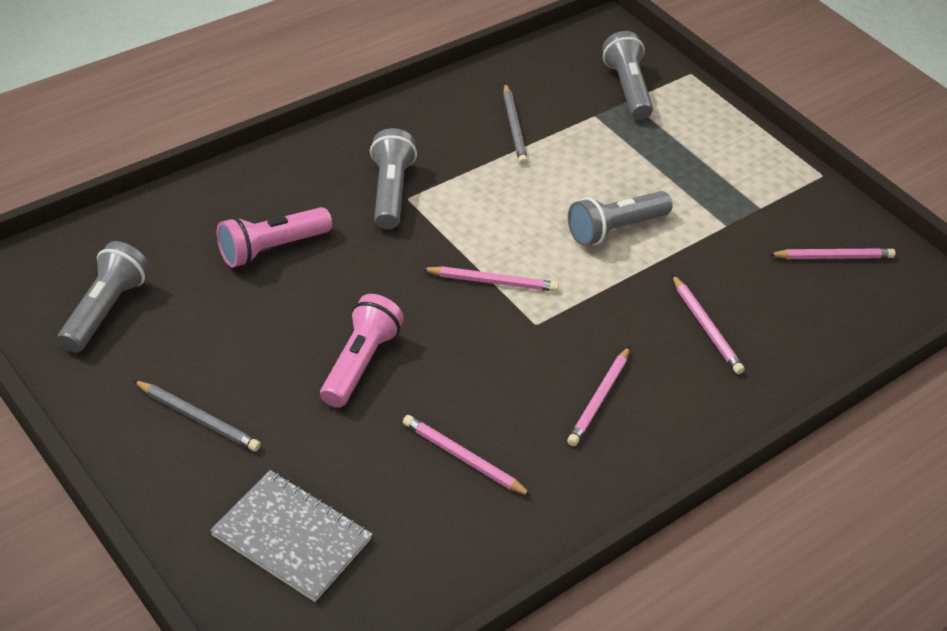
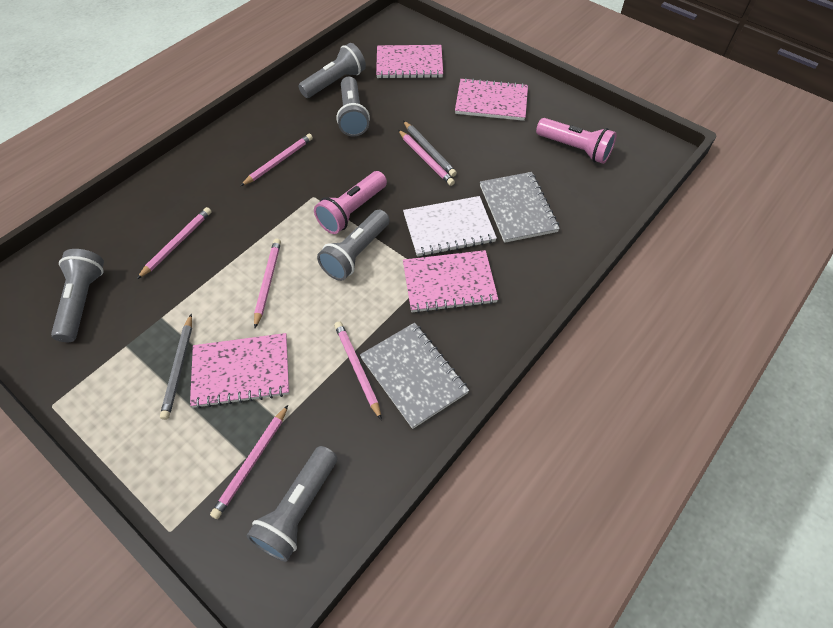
grey flashlight: 4 -> 5
grey notebook: 1 -> 2
pink notebook: 0 -> 4
pink pencil: 5 -> 6
white notebook: 0 -> 1

